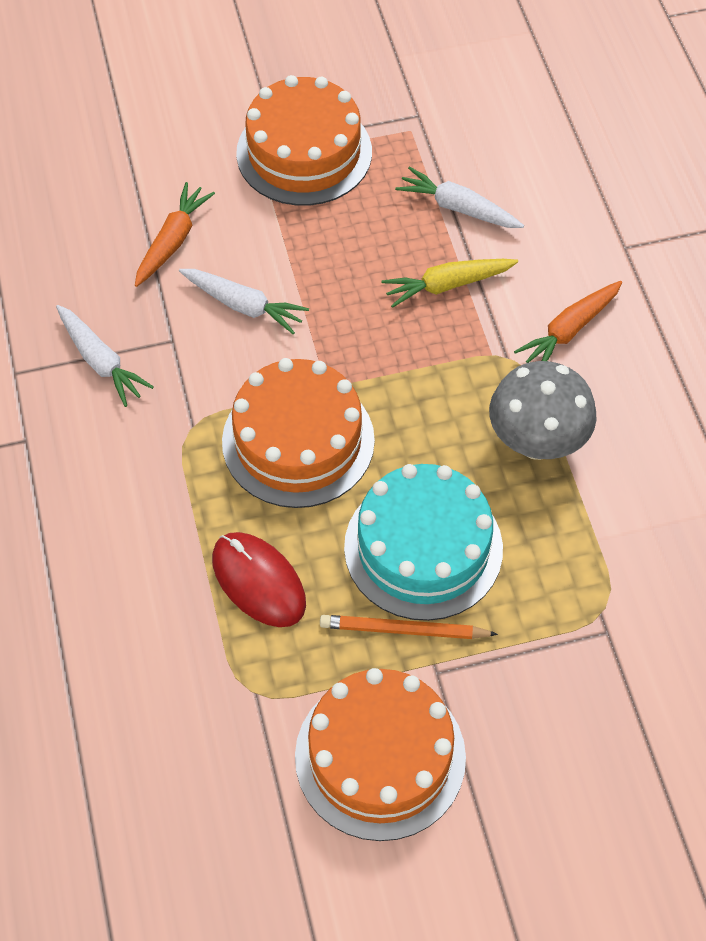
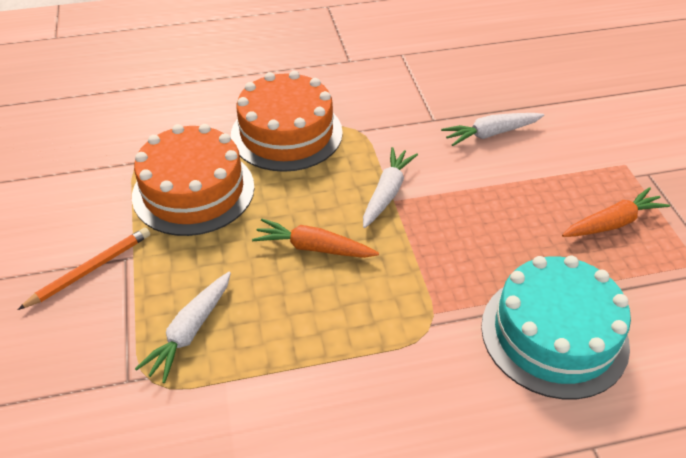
grey mushroom: 1 -> 0
orange cake: 3 -> 2
red mouse: 1 -> 0
yellow carrot: 1 -> 0

